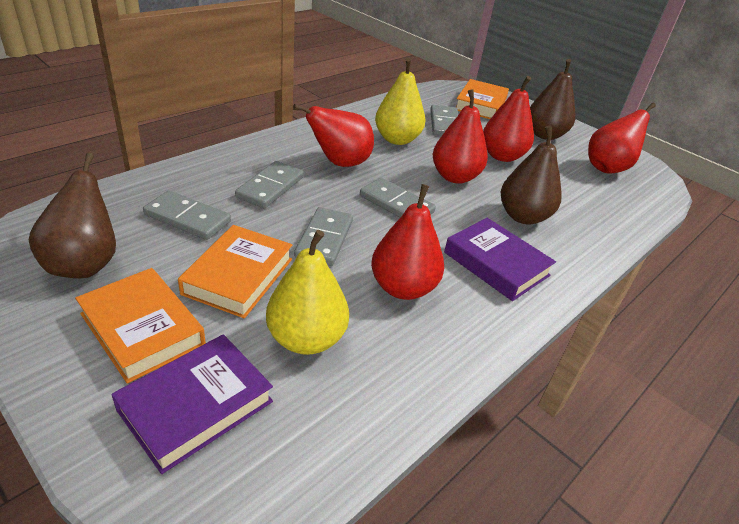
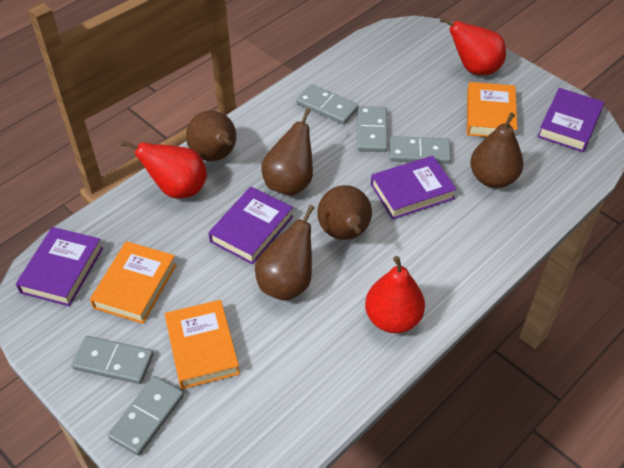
brown pear: 3 -> 5
purple book: 2 -> 4
red pear: 5 -> 3
yellow pear: 2 -> 0

